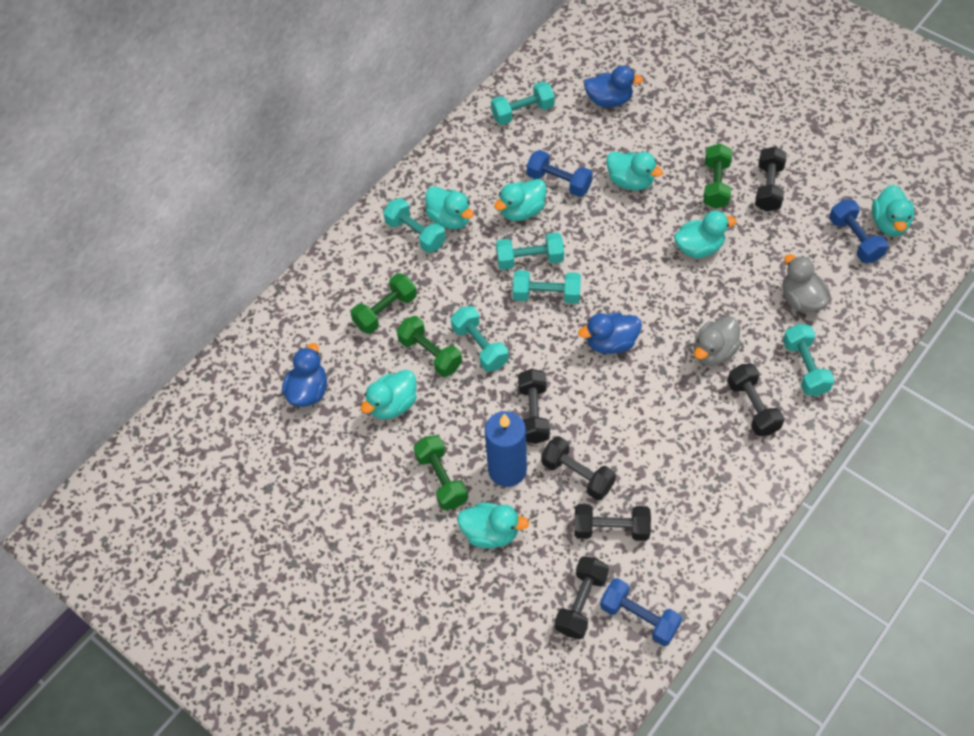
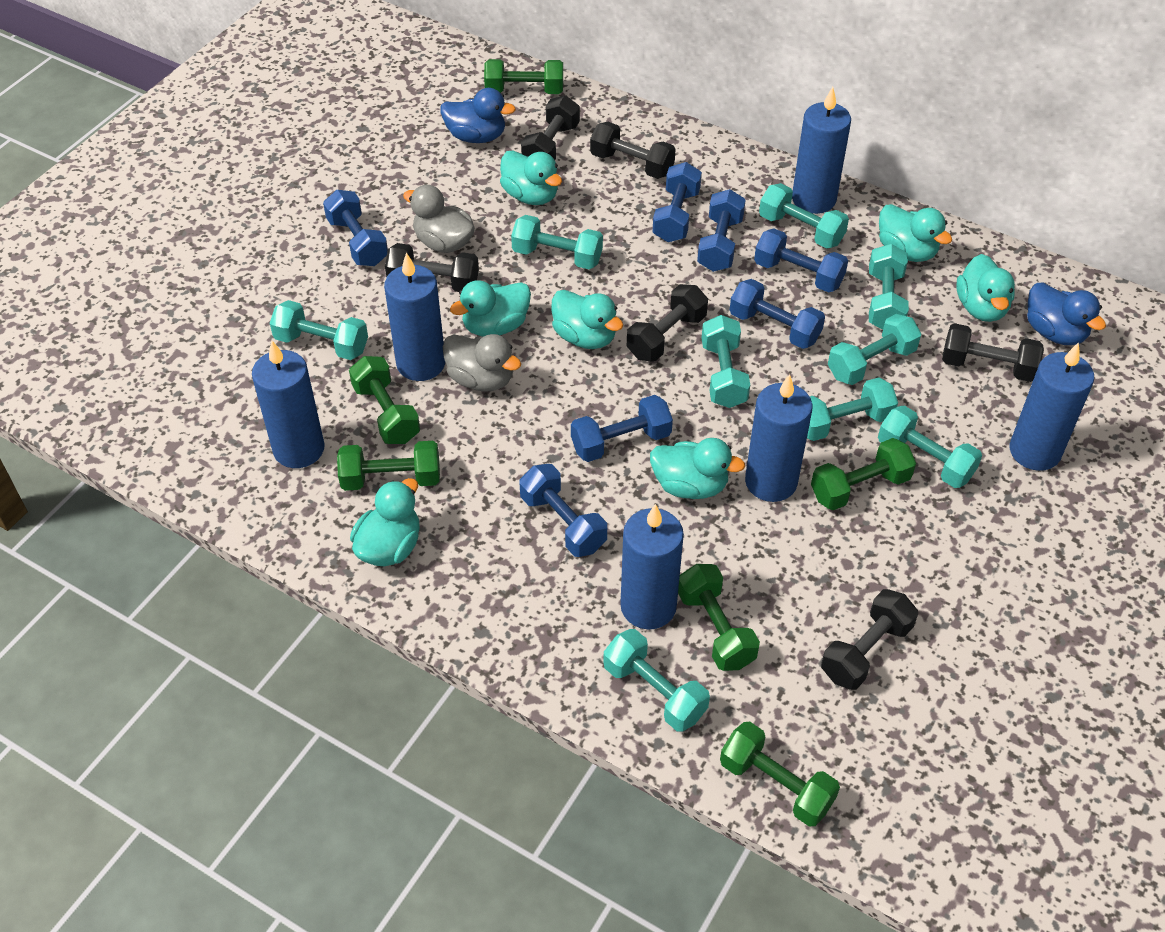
blue candle: 1 -> 6
blue duck: 3 -> 2
blue dumbbell: 3 -> 7
green dumbbell: 4 -> 6
turquoise dumbbell: 6 -> 9

